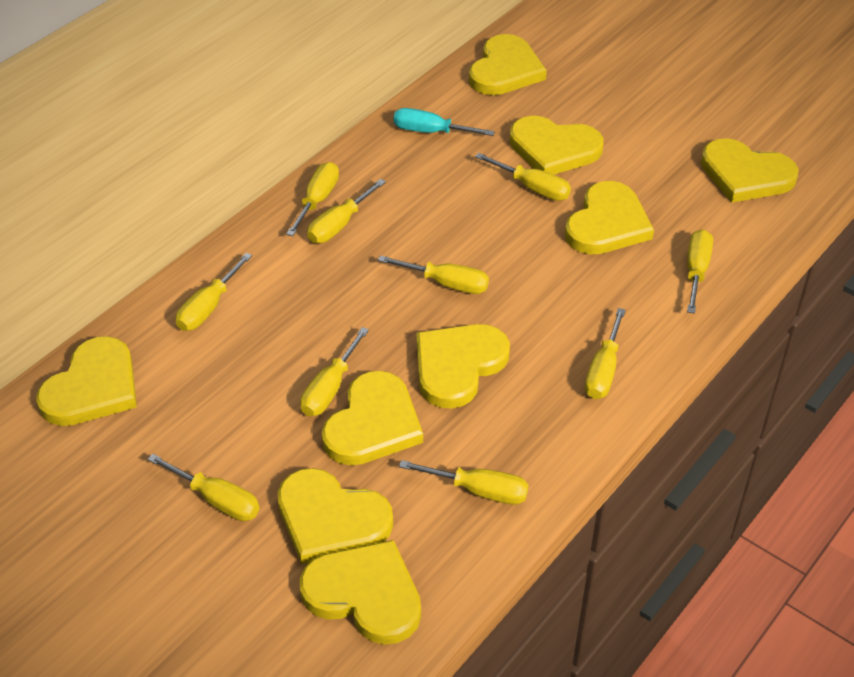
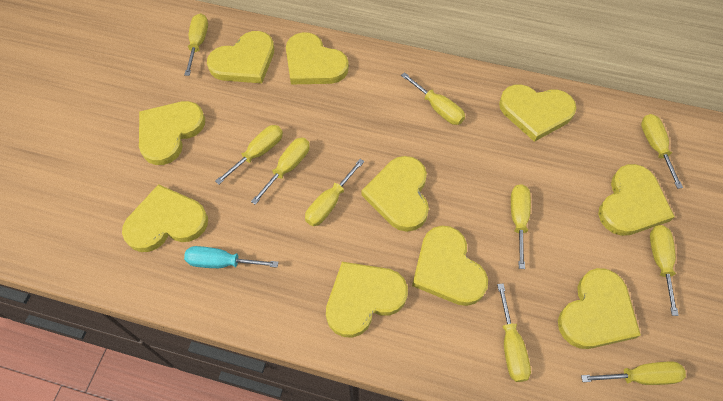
yellow heart: 9 -> 10

